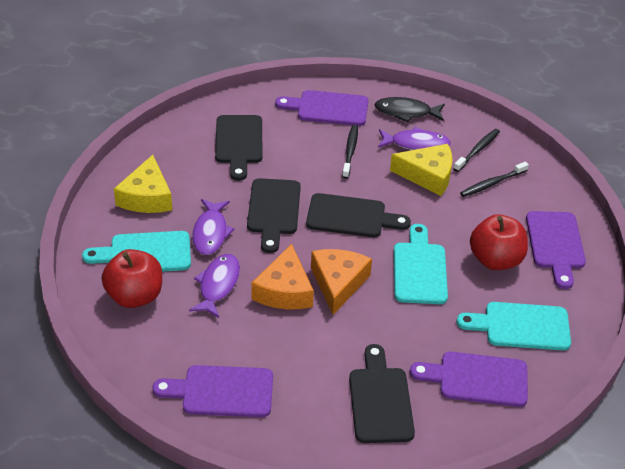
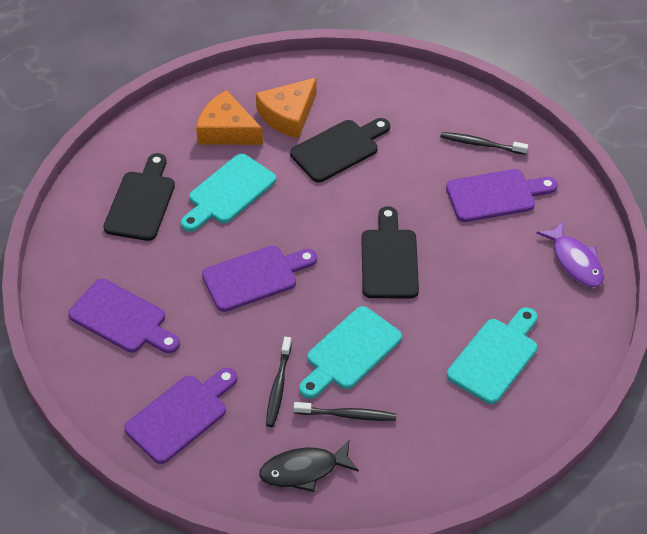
black cutting board: 4 -> 3
purple fish: 3 -> 1
red apple: 2 -> 0
yellow cheese: 2 -> 0

